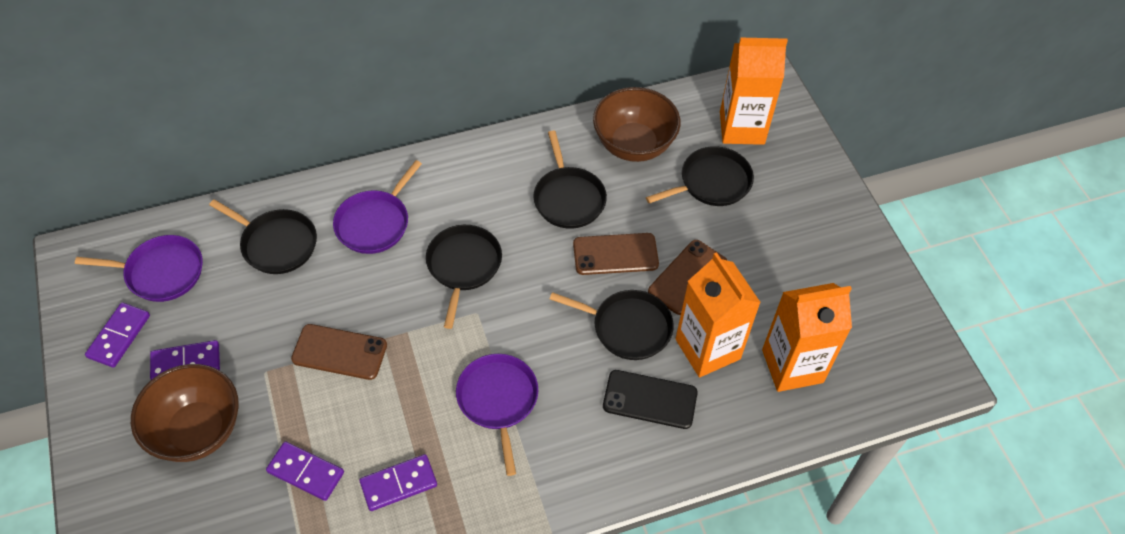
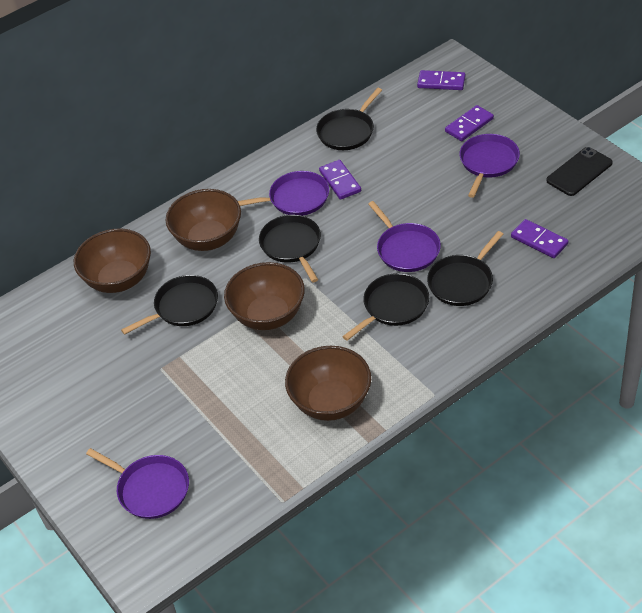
brown bowl: 2 -> 4
brown phone: 3 -> 0
orange carton: 3 -> 0
purple pan: 3 -> 4

